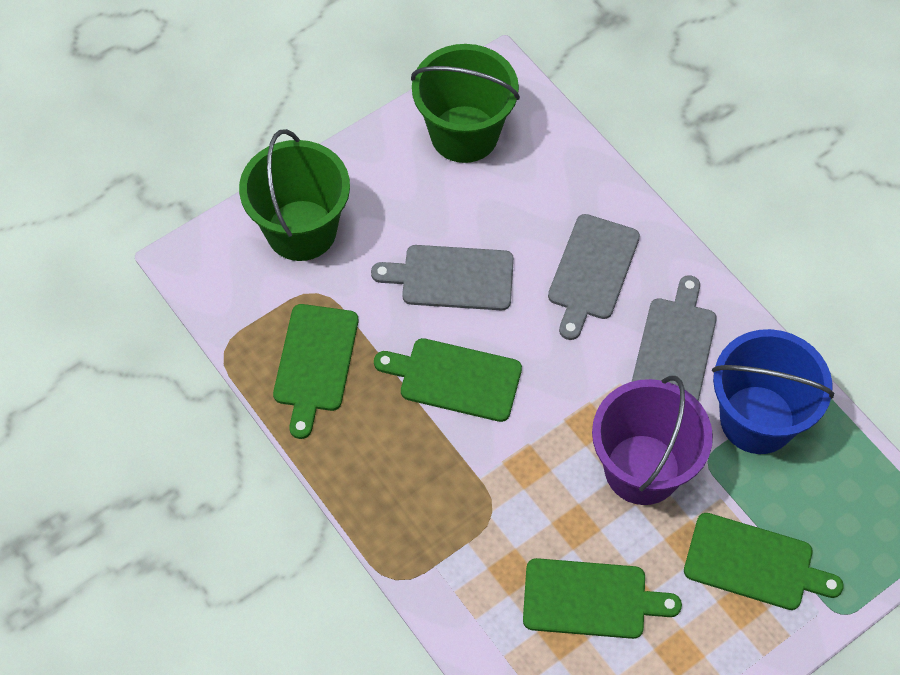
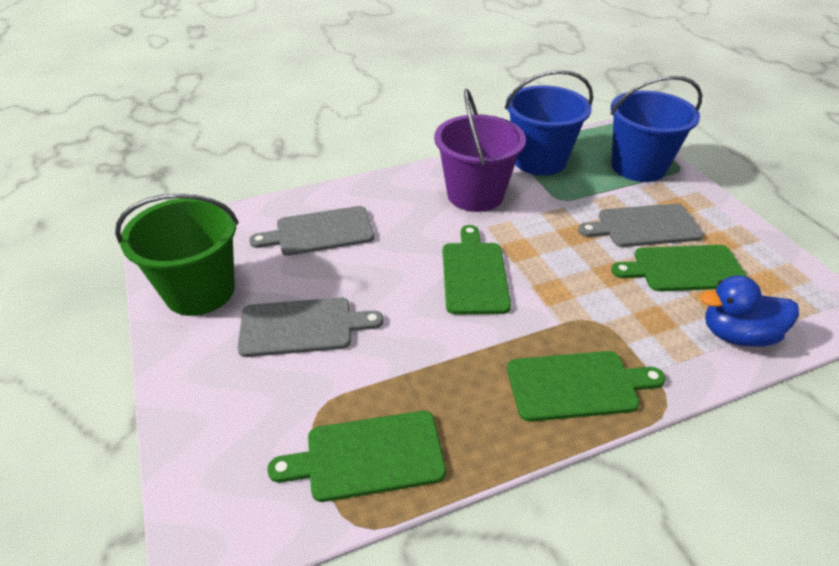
blue bucket: 1 -> 2
blue duck: 0 -> 1
green bucket: 2 -> 1

